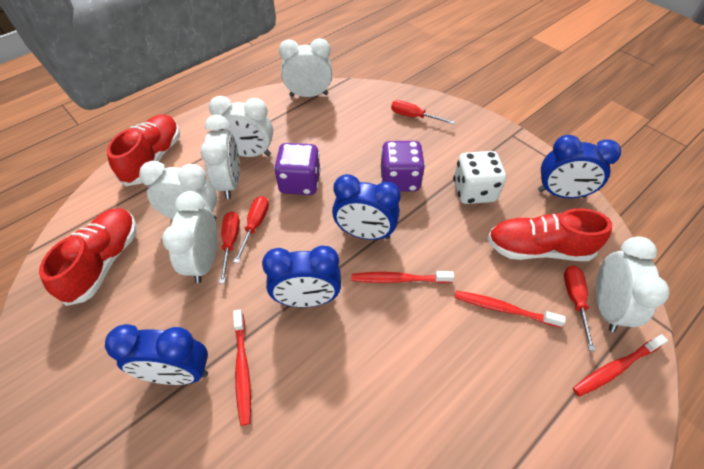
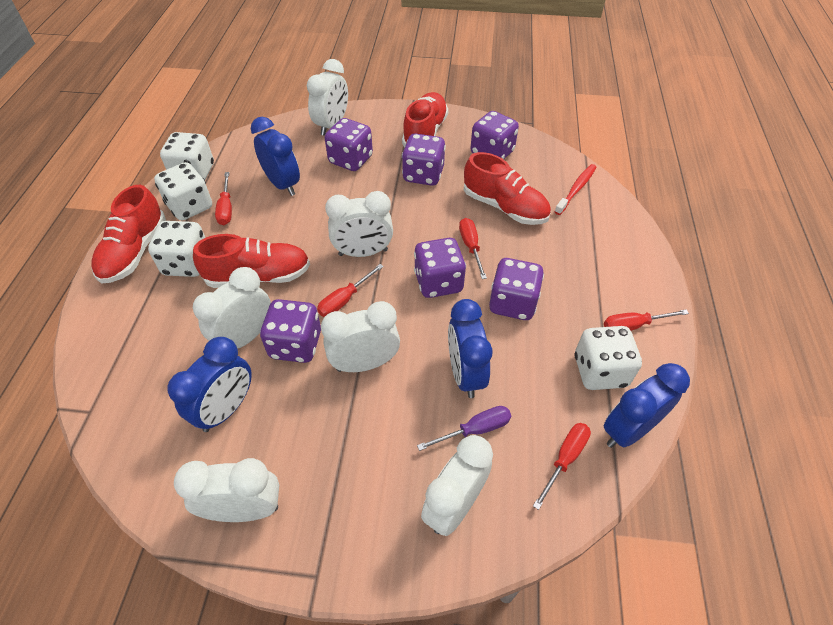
purple dice: 2 -> 6
purple screwdriver: 0 -> 1
red screwdriver: 4 -> 5
red shoe: 3 -> 4
red toothbrush: 4 -> 1
white dice: 1 -> 4

